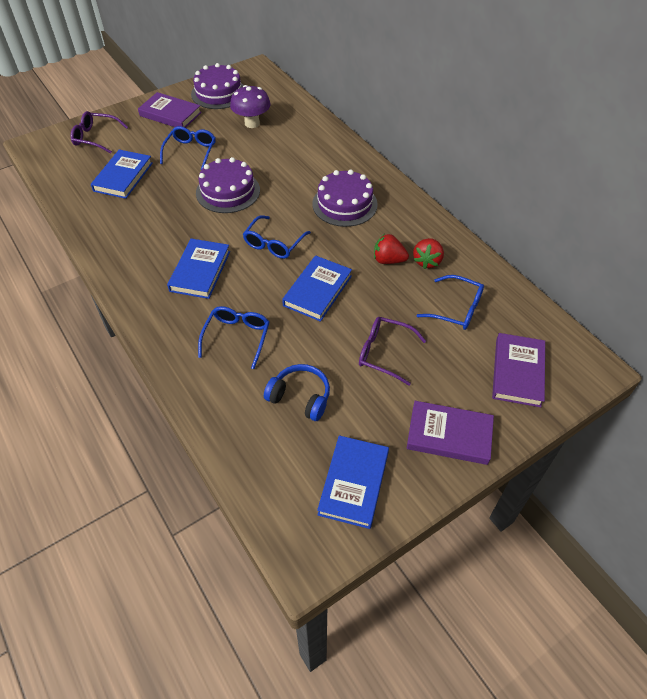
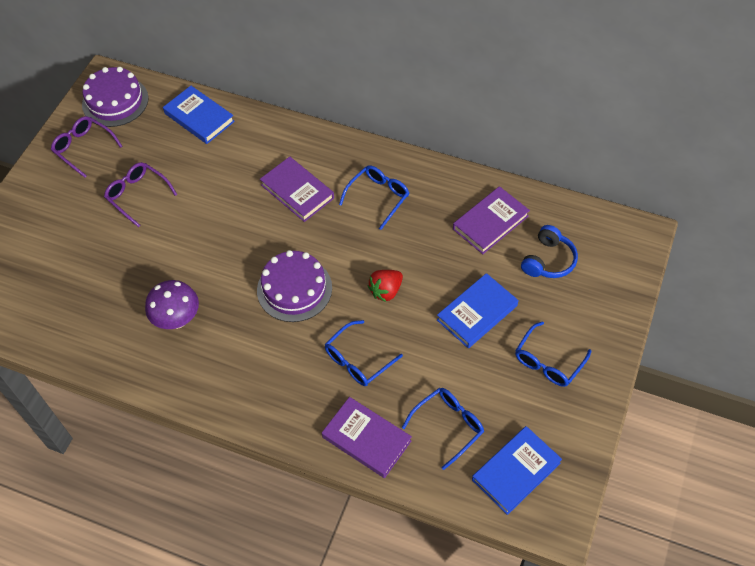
blue book: 4 -> 3
purple cake: 3 -> 2
red strawberry: 2 -> 1

